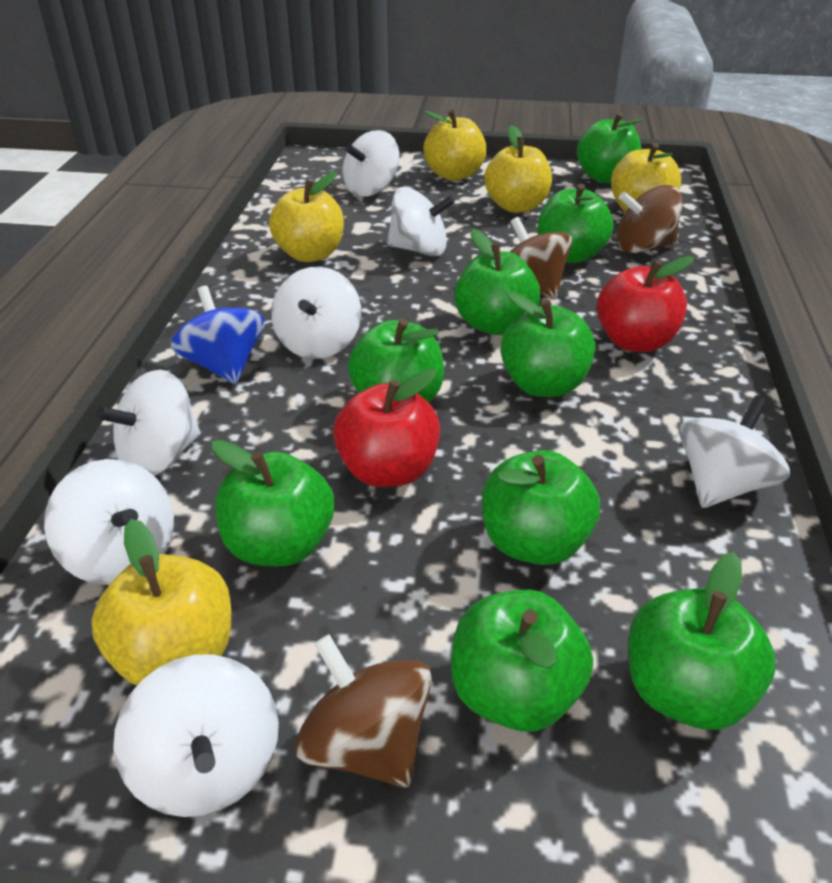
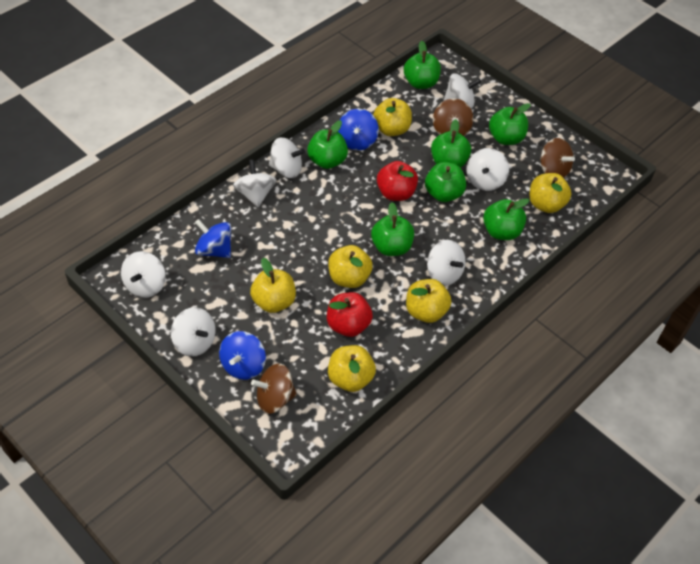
blue spinning top: 1 -> 3
green apple: 9 -> 7
yellow apple: 5 -> 6

